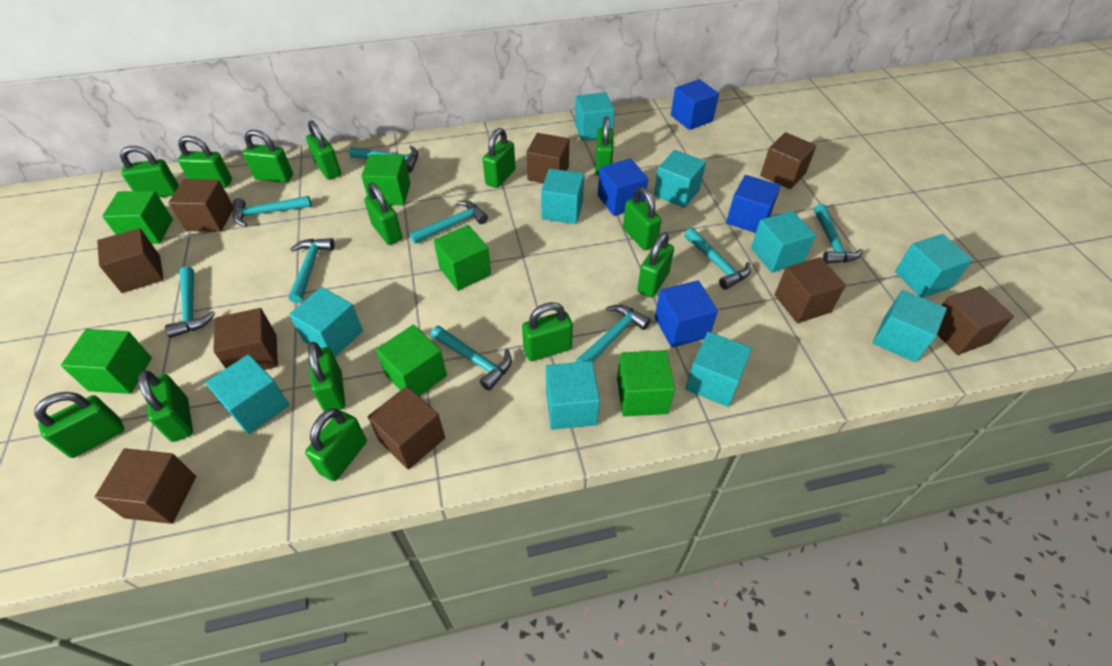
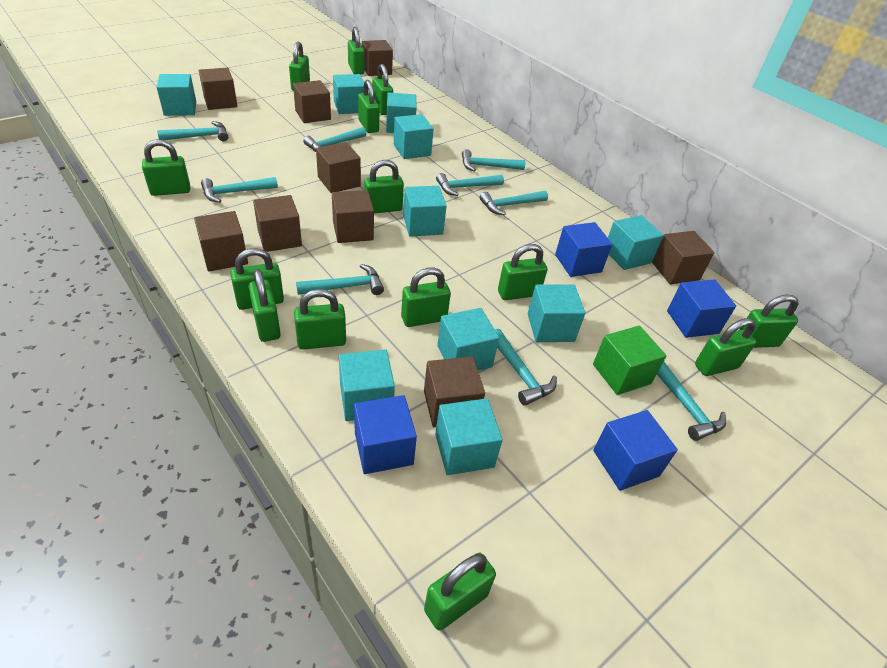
green cube: 6 -> 1

